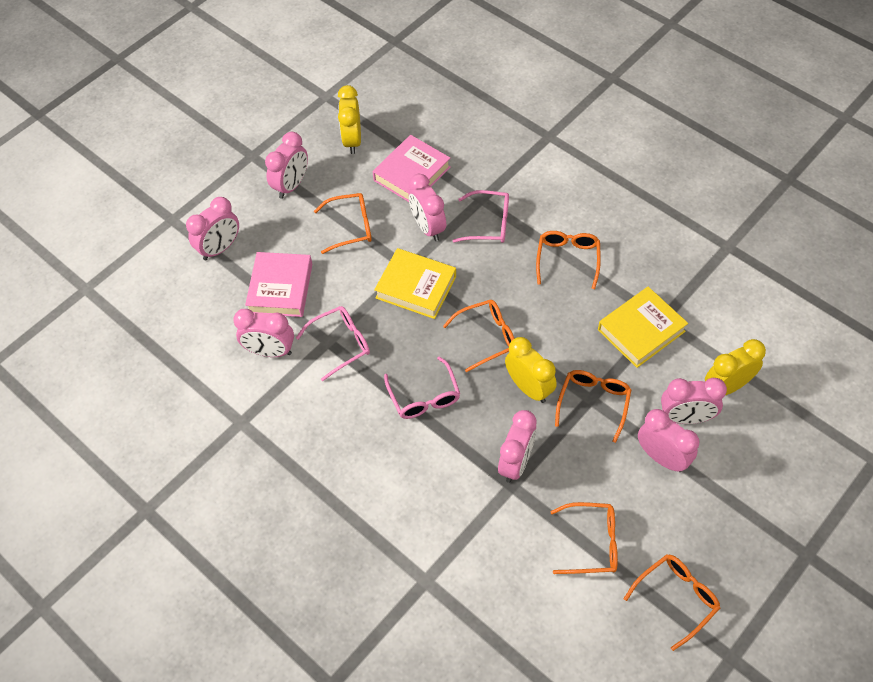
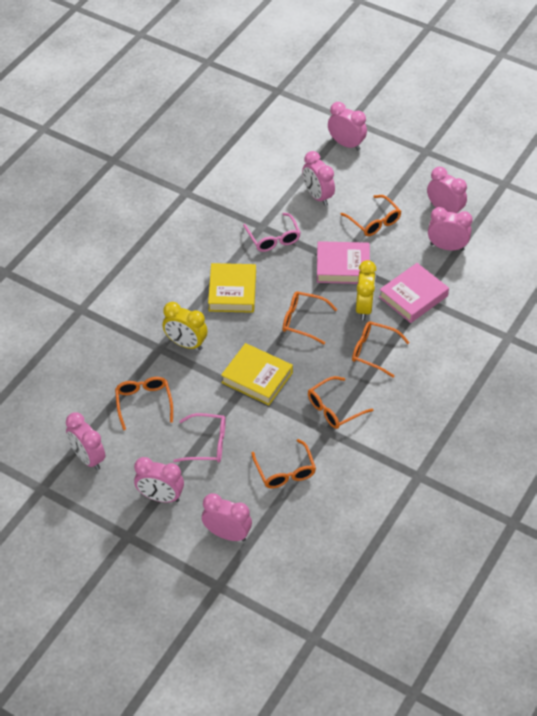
pink glasses: 3 -> 2
yellow clock: 3 -> 2

